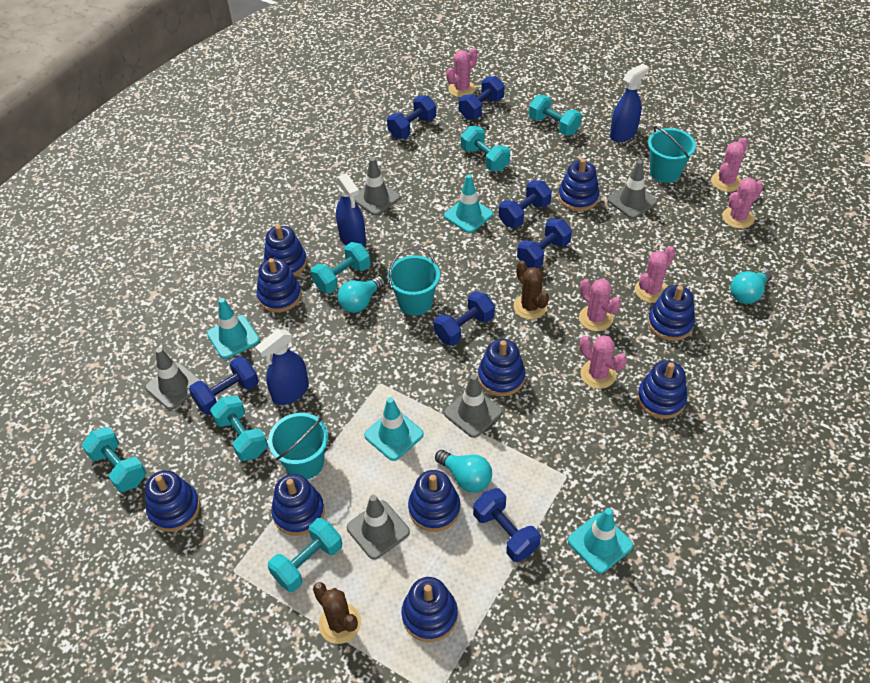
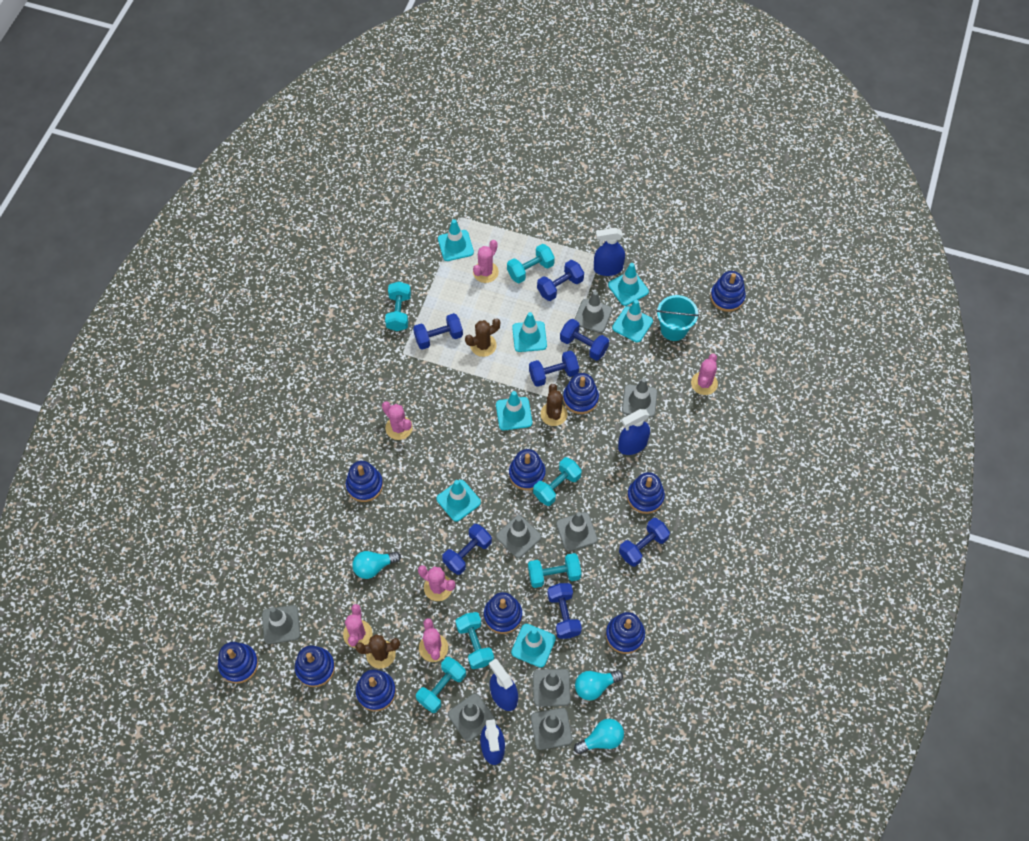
blue spray bottle: 3 -> 4
brown cactus: 2 -> 3
grey traffic cone: 5 -> 8
turquoise bucket: 3 -> 1
turquoise traffic cone: 4 -> 7

